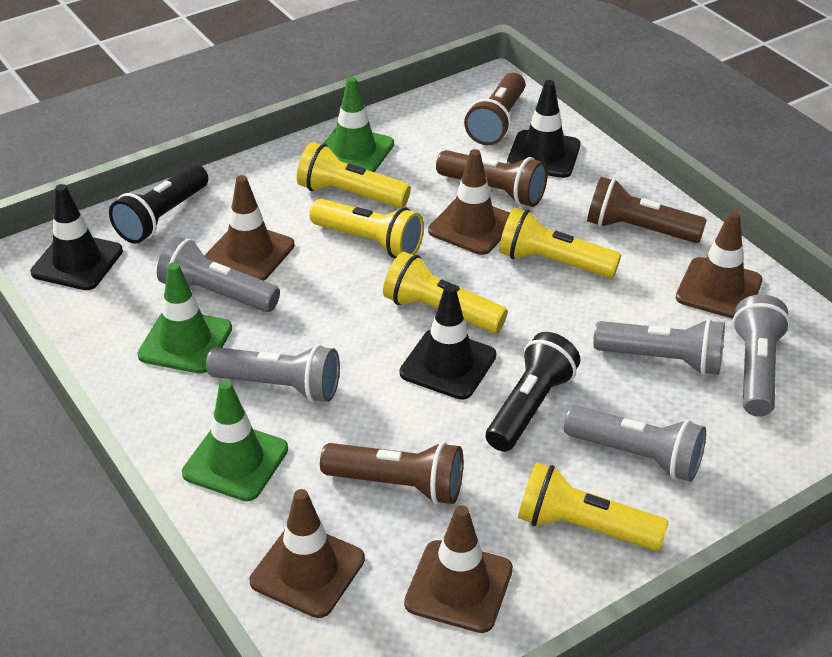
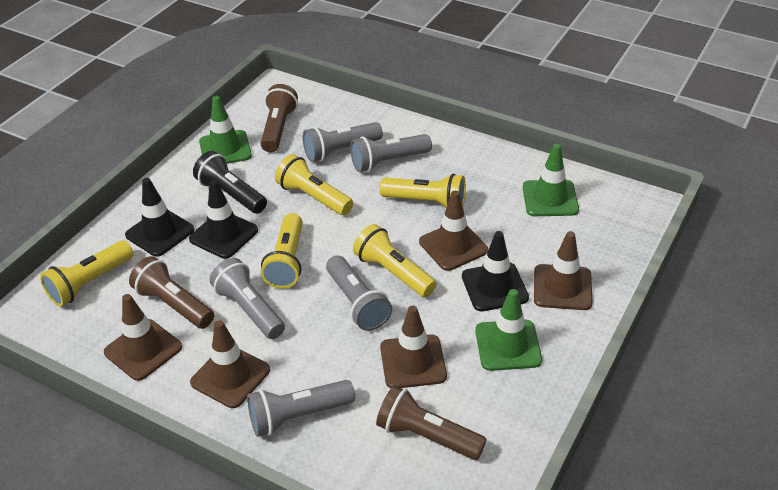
black flashlight: 2 -> 1
brown flashlight: 4 -> 3

